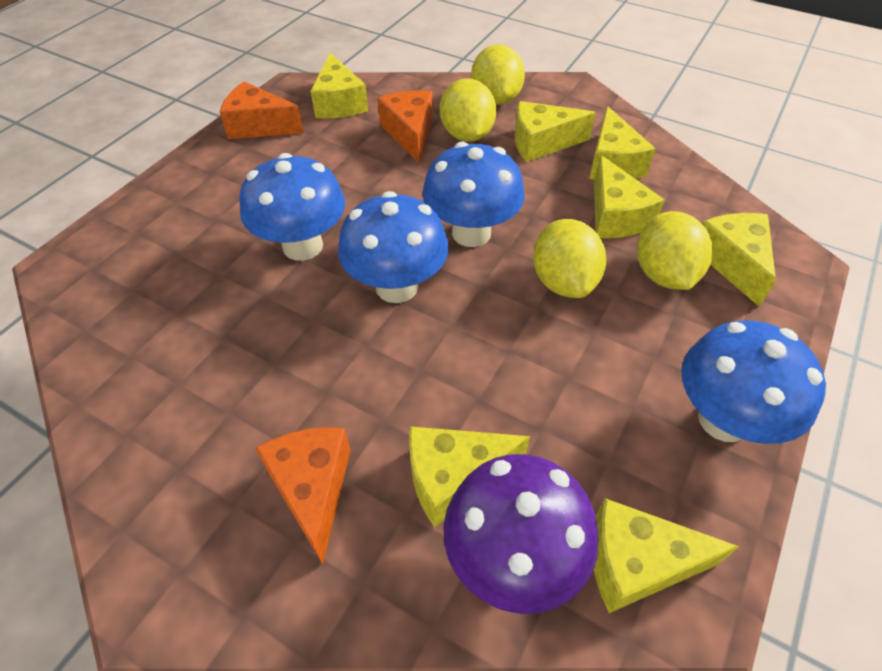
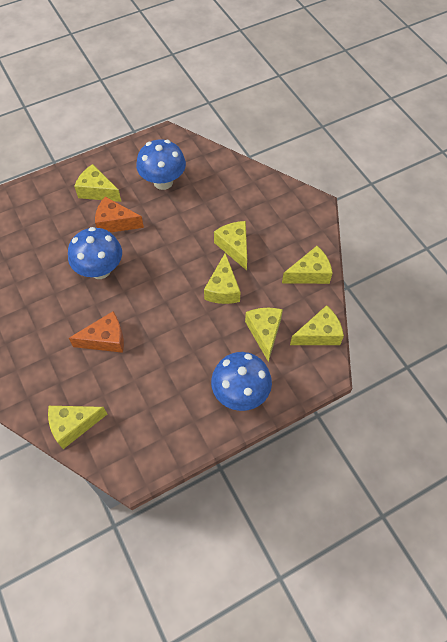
blue mushroom: 4 -> 3
orange cheese: 3 -> 2
purple mushroom: 1 -> 0
yellow lemon: 4 -> 0

